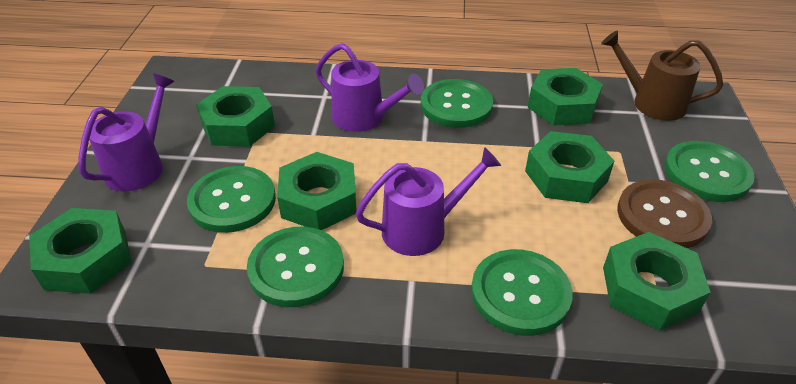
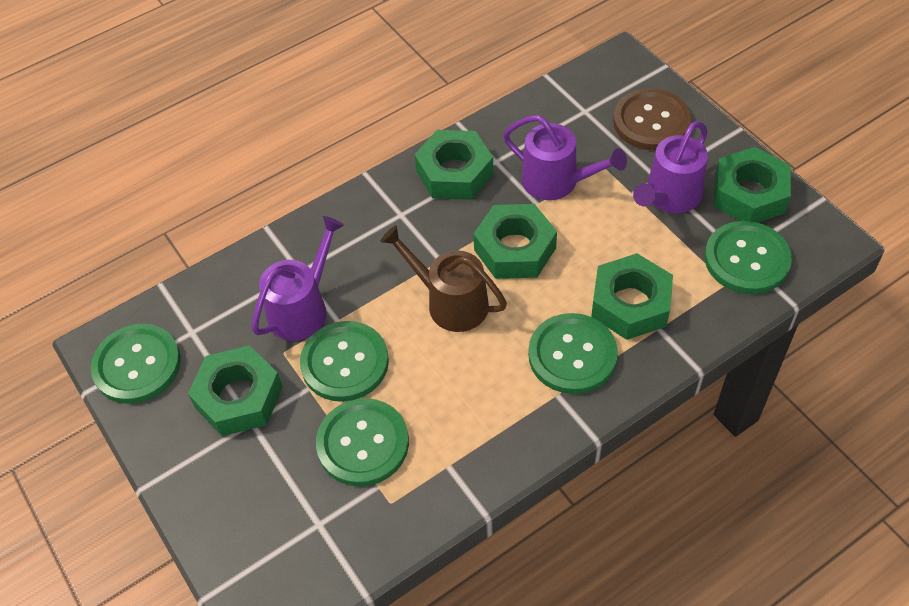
green nut: 6 -> 5

